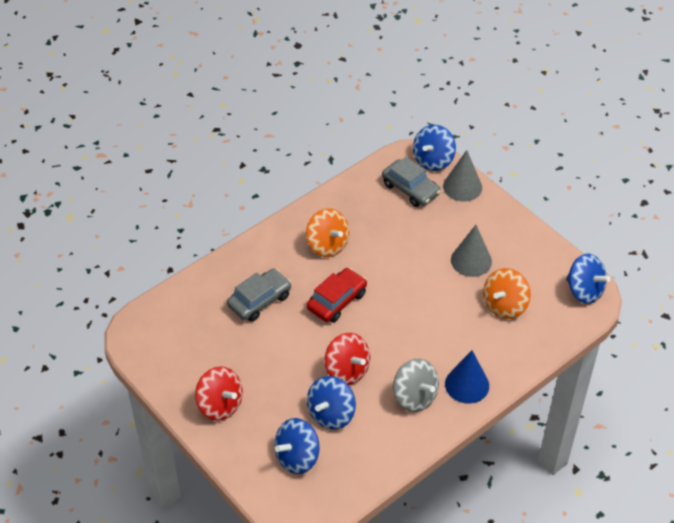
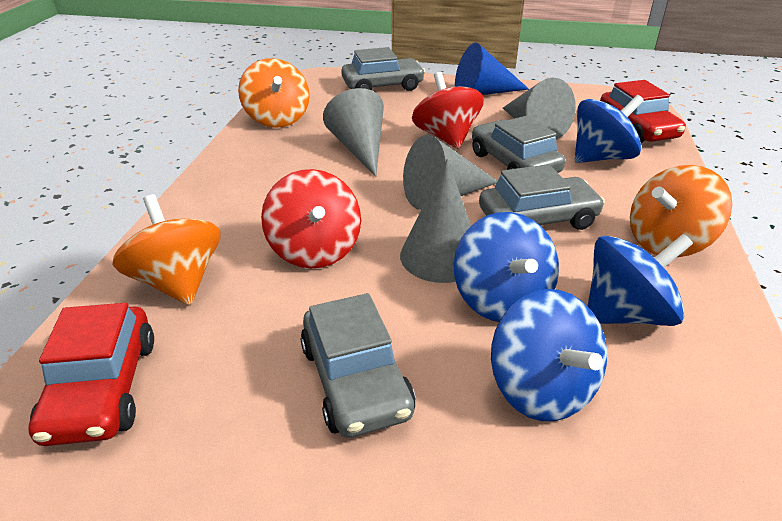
grey car: 2 -> 4
grey cone: 2 -> 4
grey spinning top: 1 -> 0
orange spinning top: 2 -> 3
red car: 1 -> 2

